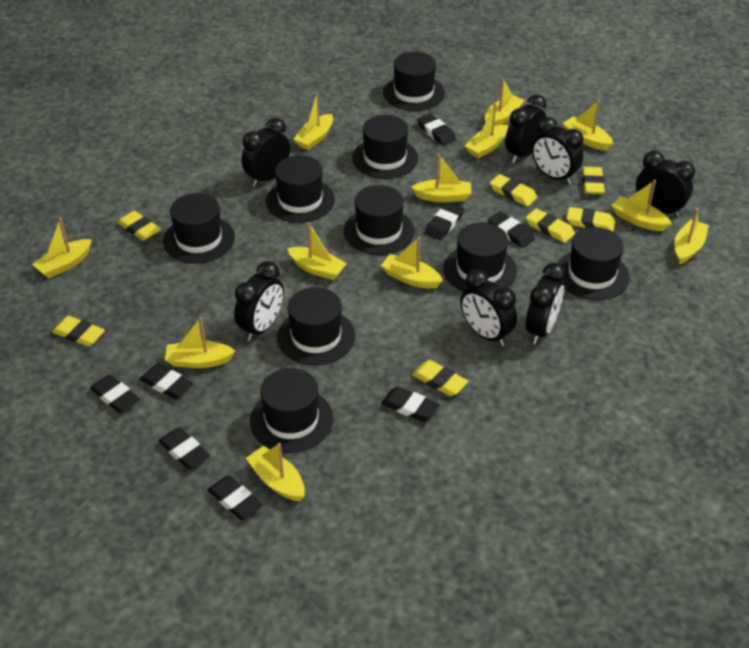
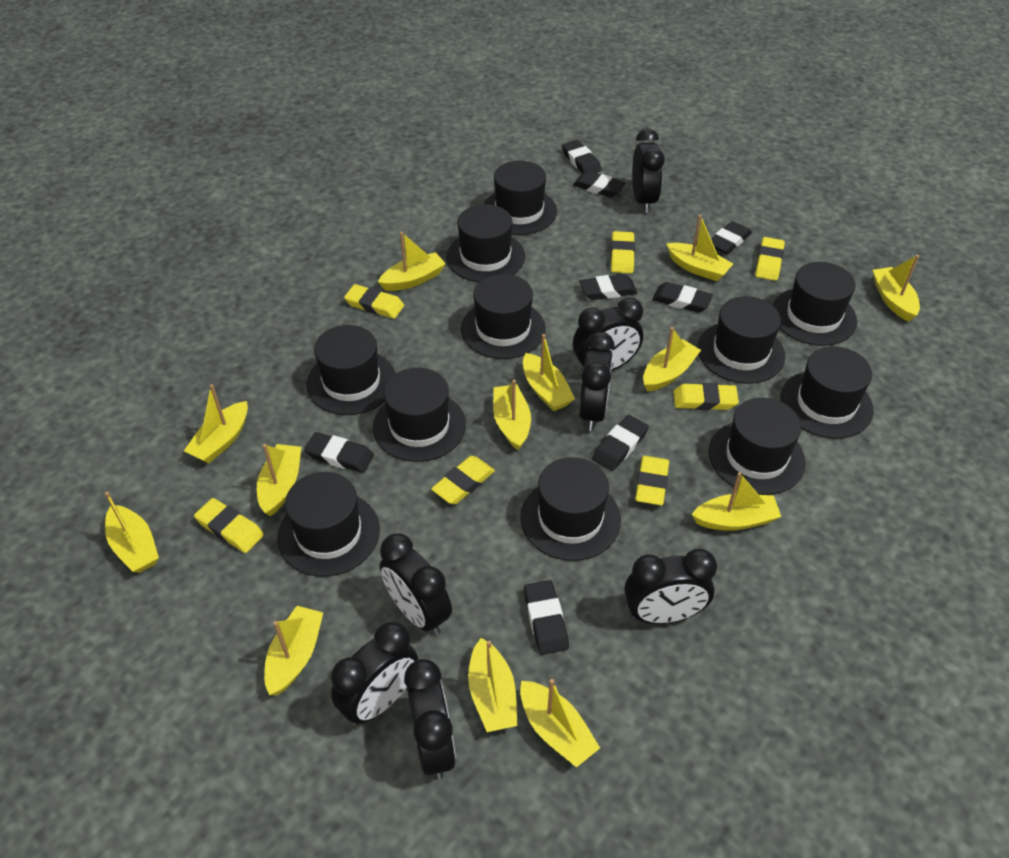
black hat: 9 -> 11
yellow boat: 12 -> 13

